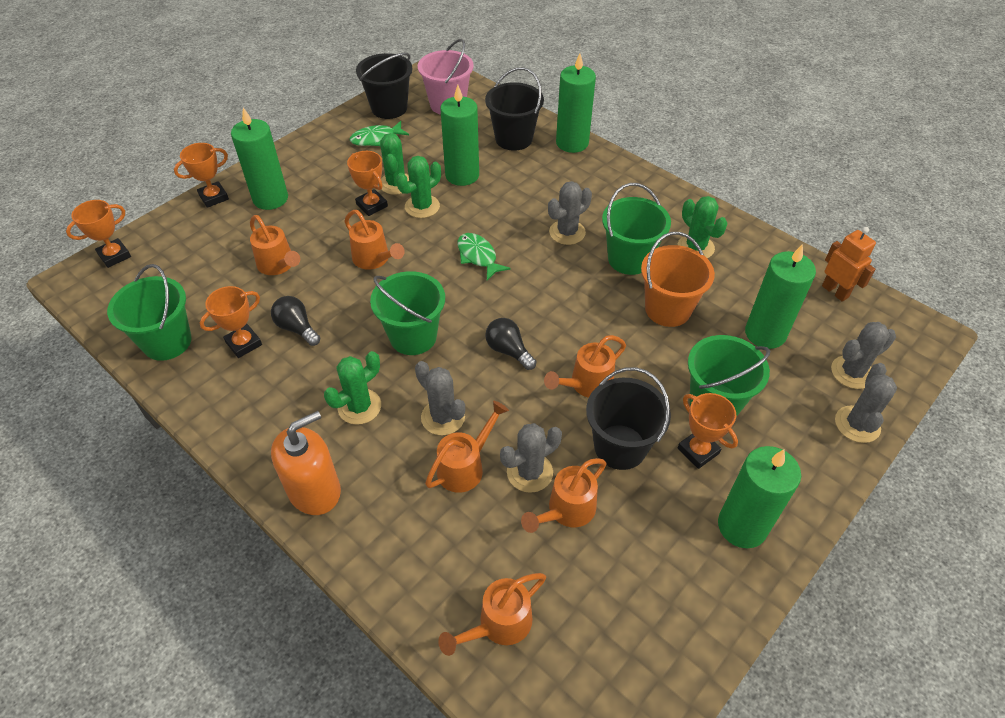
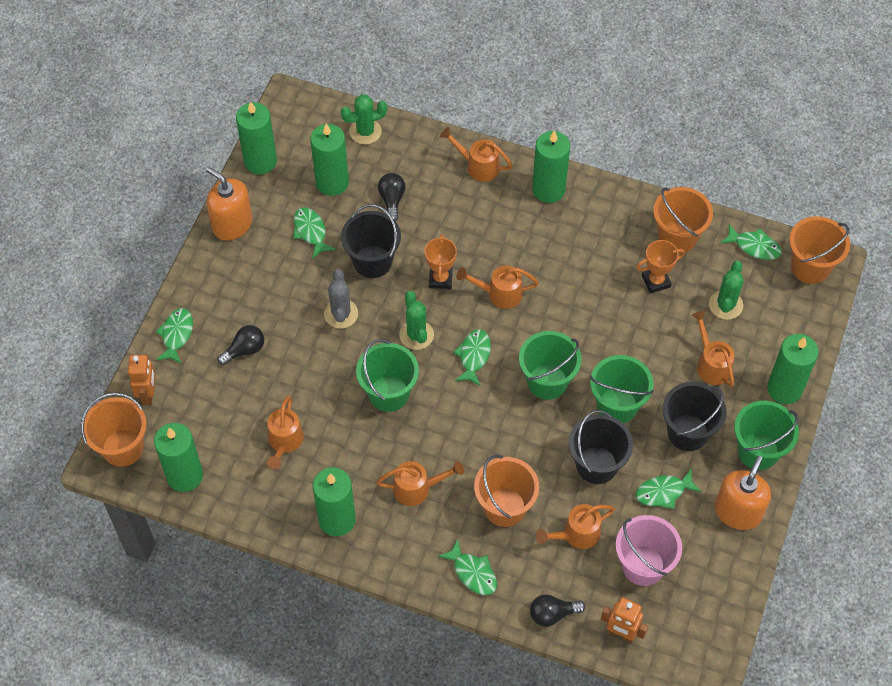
black light bulb: 2 -> 3
green cactus: 4 -> 3
green candle: 5 -> 6
green fish: 2 -> 6
grey cactus: 5 -> 1
orange bucket: 1 -> 4
orange robot: 1 -> 2
orange soap dispenser: 1 -> 2
orange trophy: 5 -> 2

